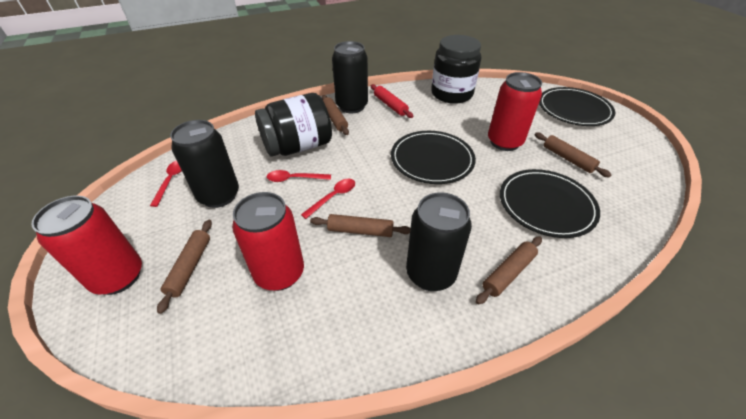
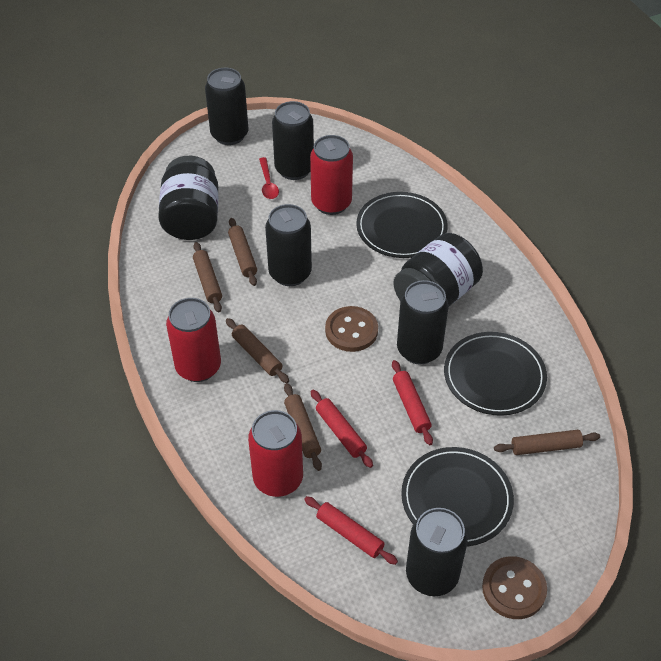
black can: 3 -> 5
brown button: 0 -> 2
red rolling pin: 1 -> 3
red spoon: 3 -> 1

